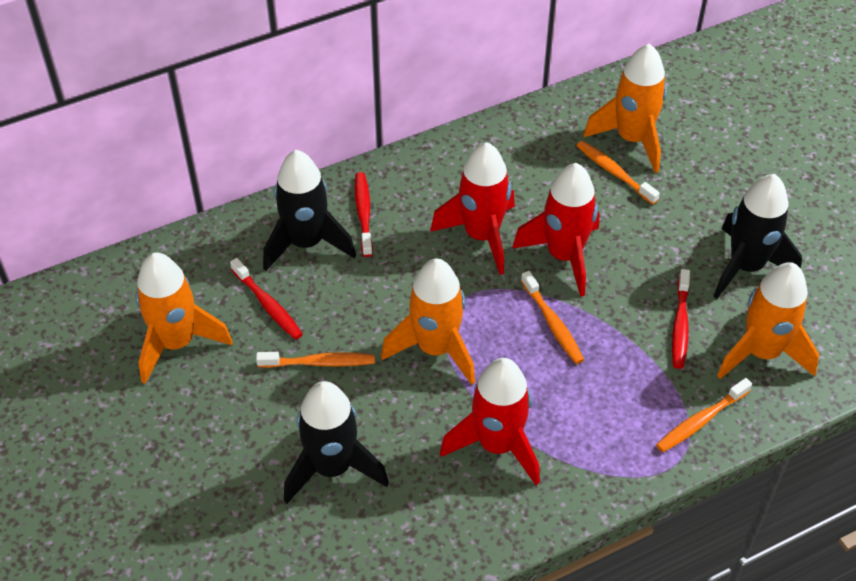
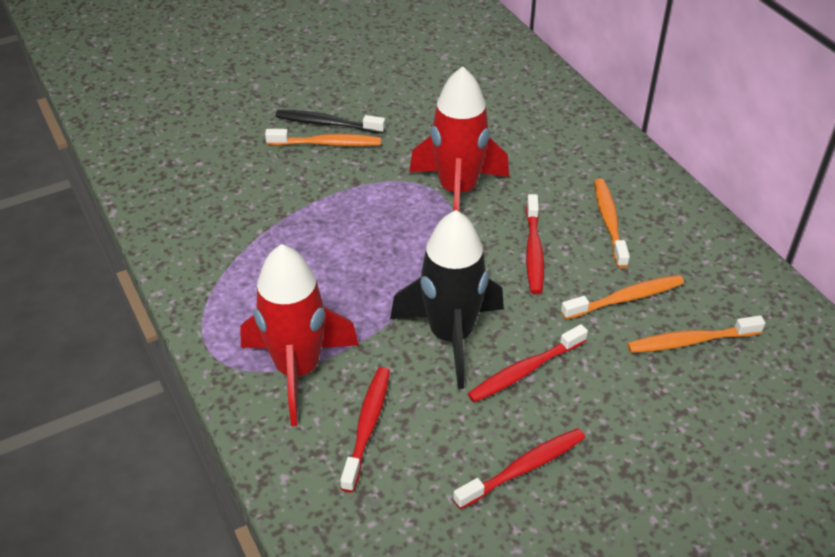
black rocket: 3 -> 1
black toothbrush: 0 -> 1
orange rocket: 4 -> 0
red rocket: 3 -> 2
red toothbrush: 3 -> 4

